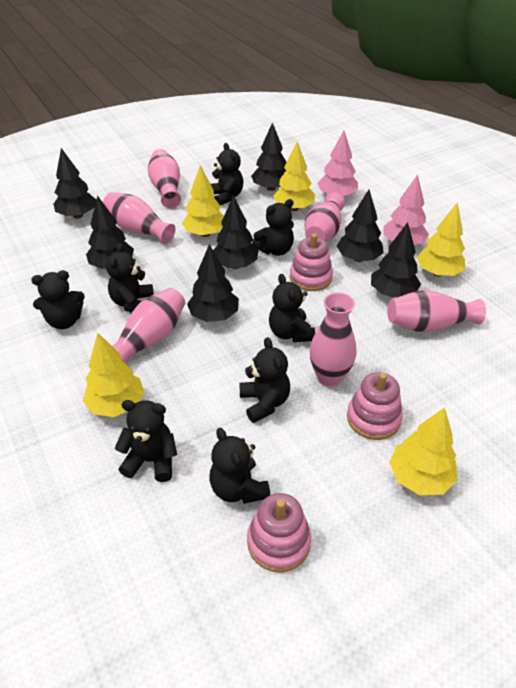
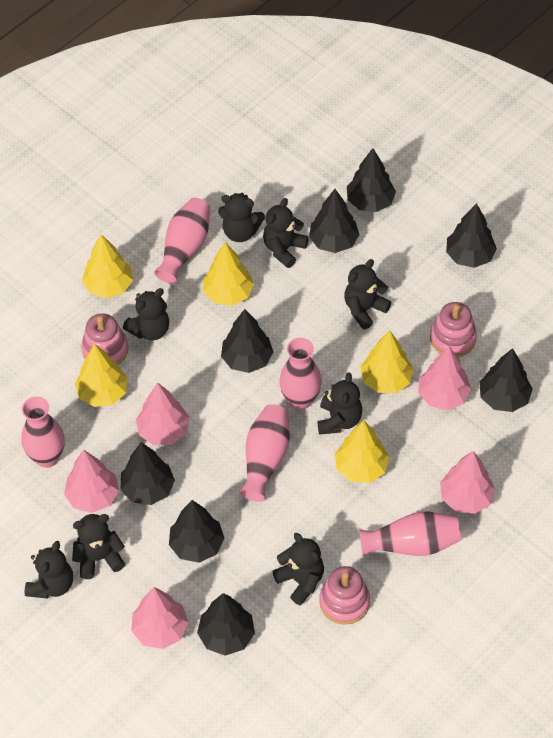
black tree: 7 -> 8
pink tree: 2 -> 5
pink vase: 6 -> 5

